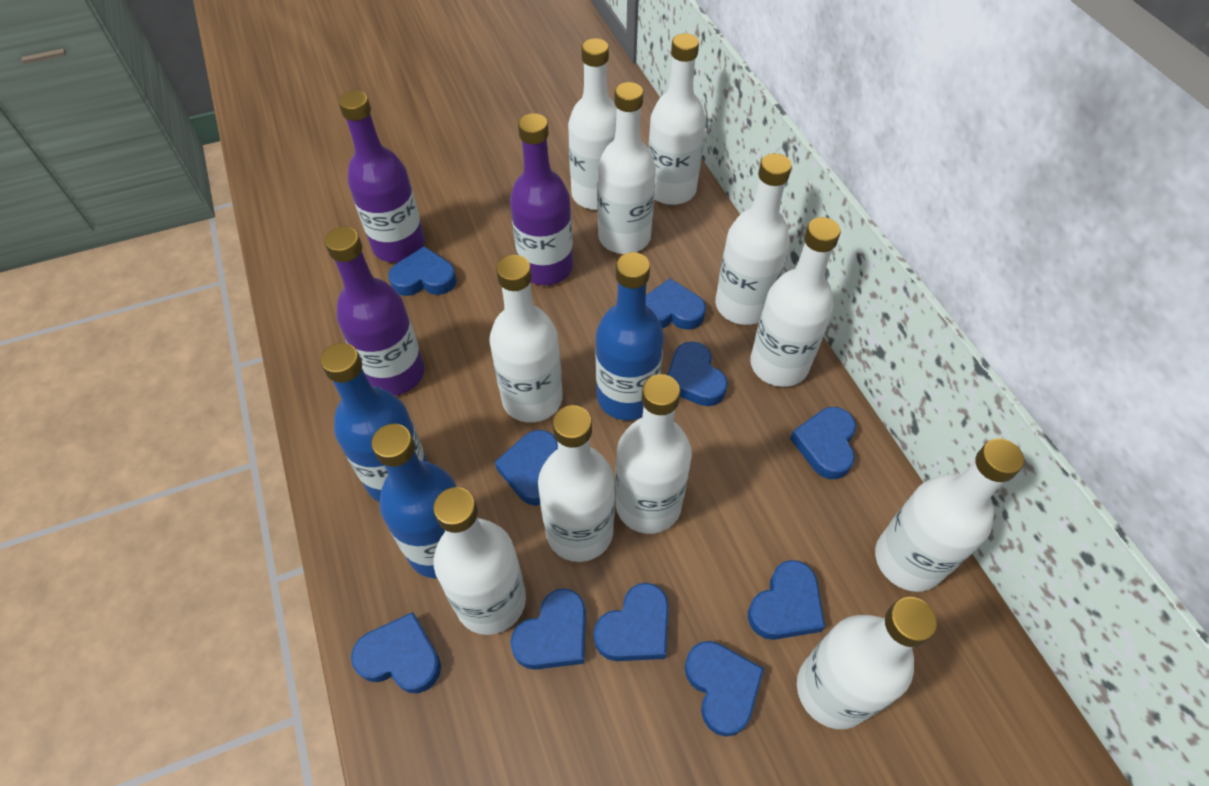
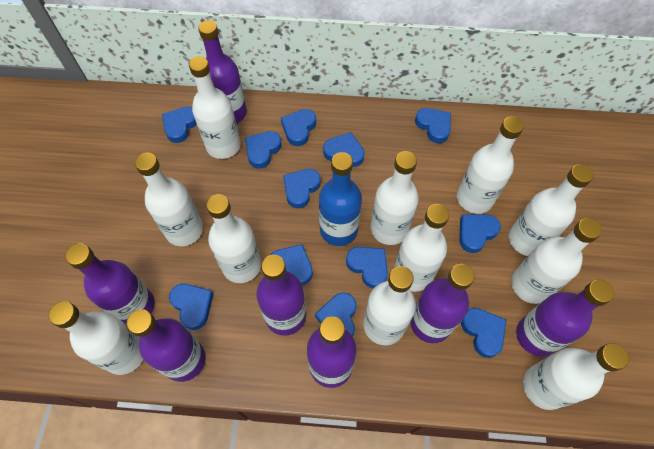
blue bottle: 3 -> 1
blue heart: 10 -> 12
purple bottle: 3 -> 7

